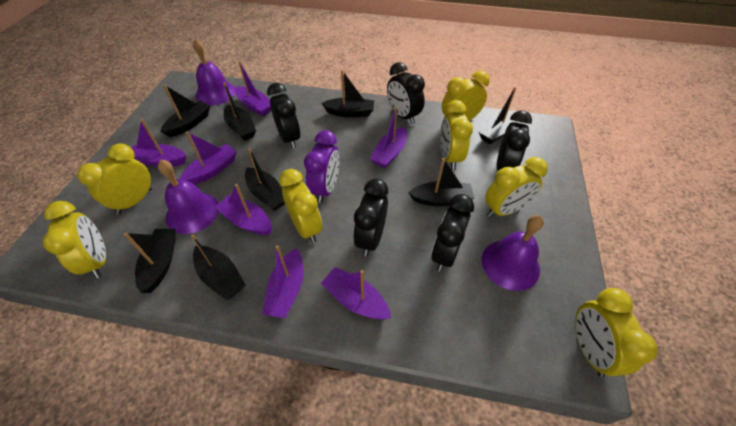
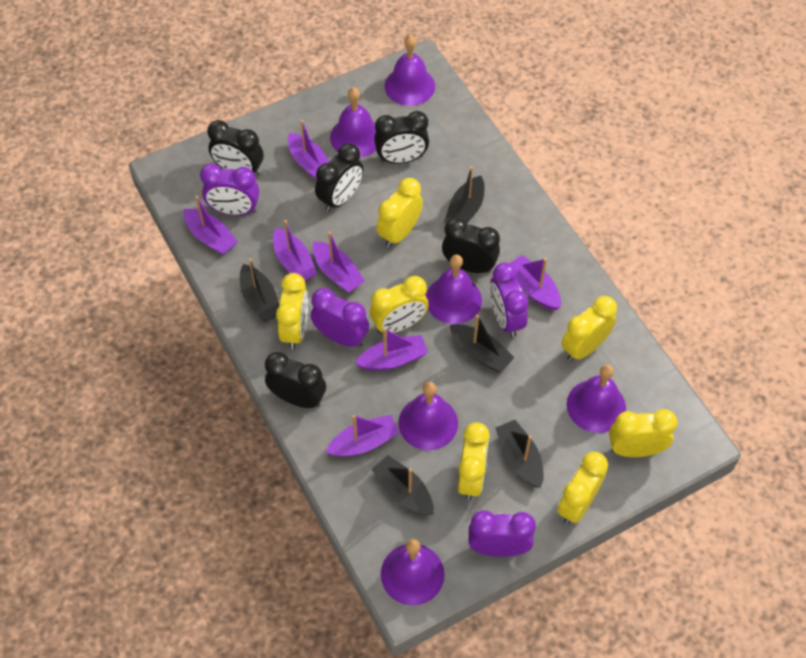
black boat: 8 -> 5
purple bell: 3 -> 6
purple clock: 1 -> 4

